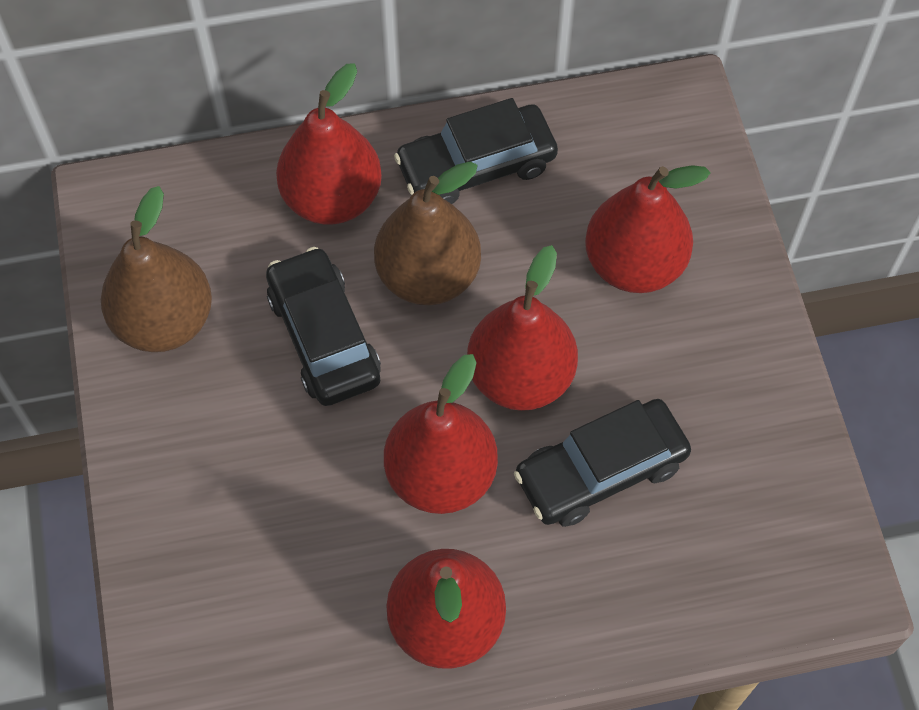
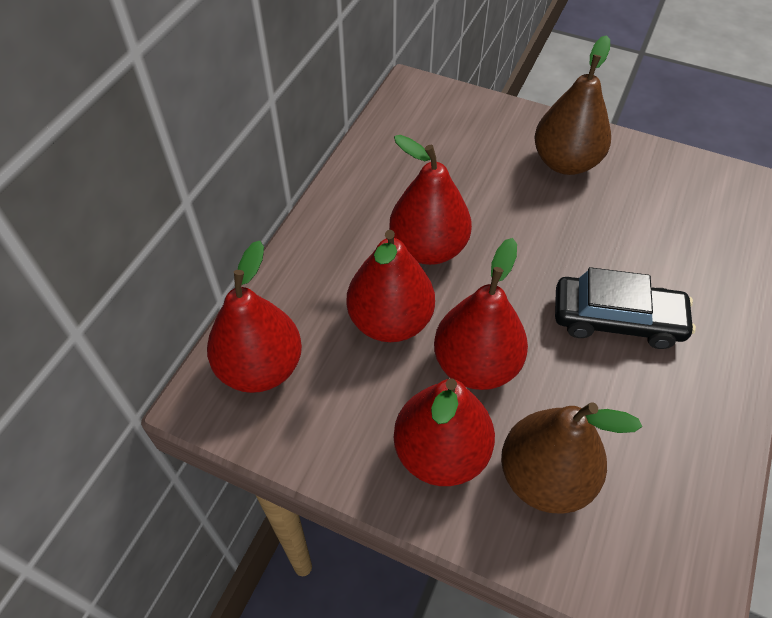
black car: 3 -> 1

